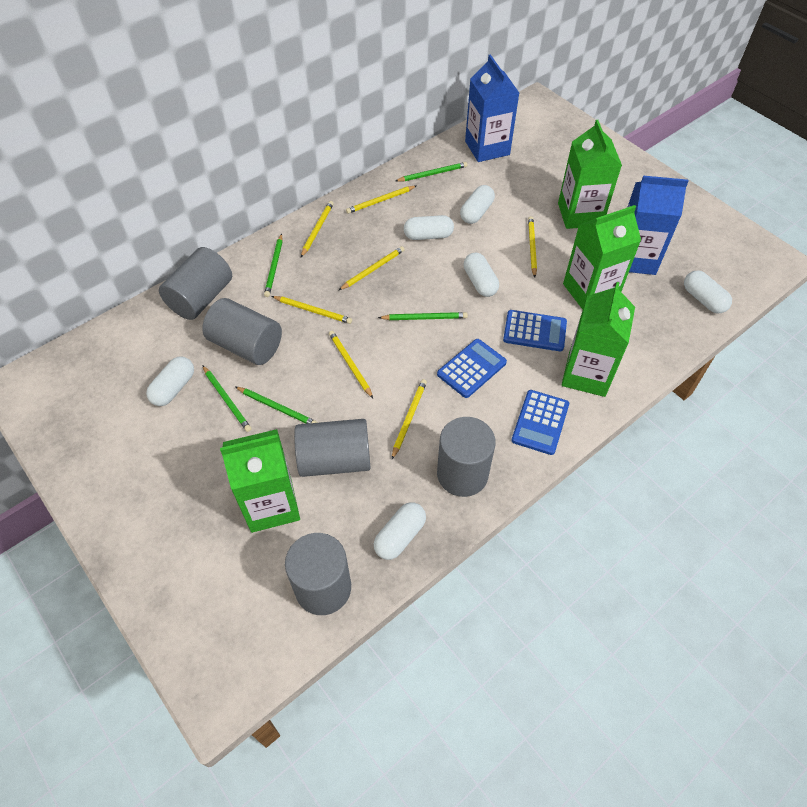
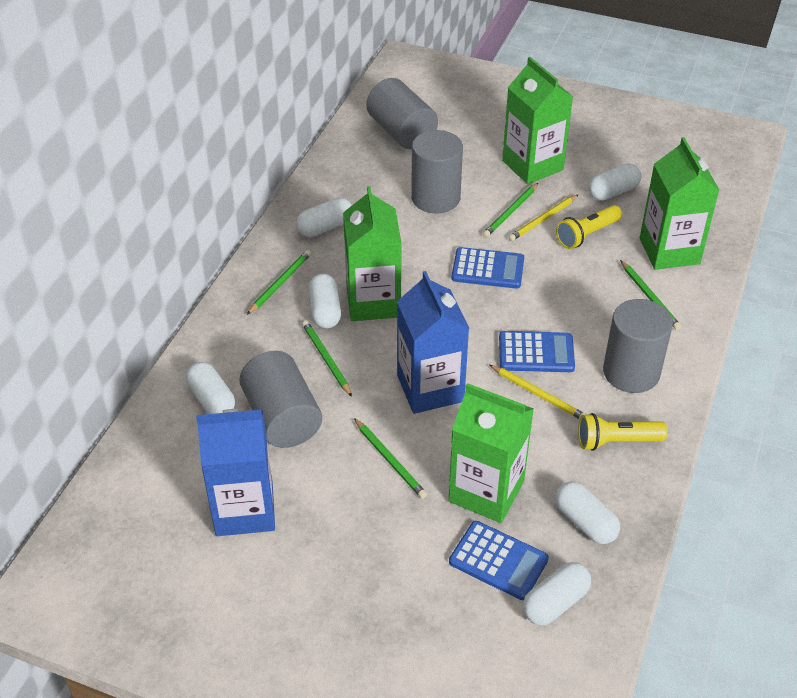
grey cylinder: 5 -> 4
yellow flashlight: 0 -> 2
yellow pencil: 7 -> 2

